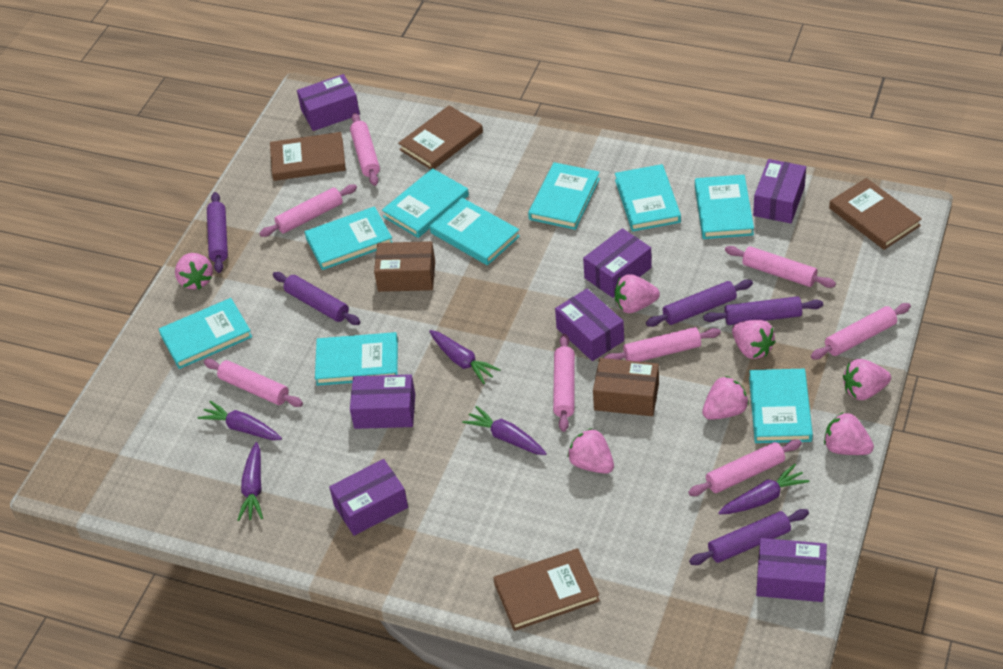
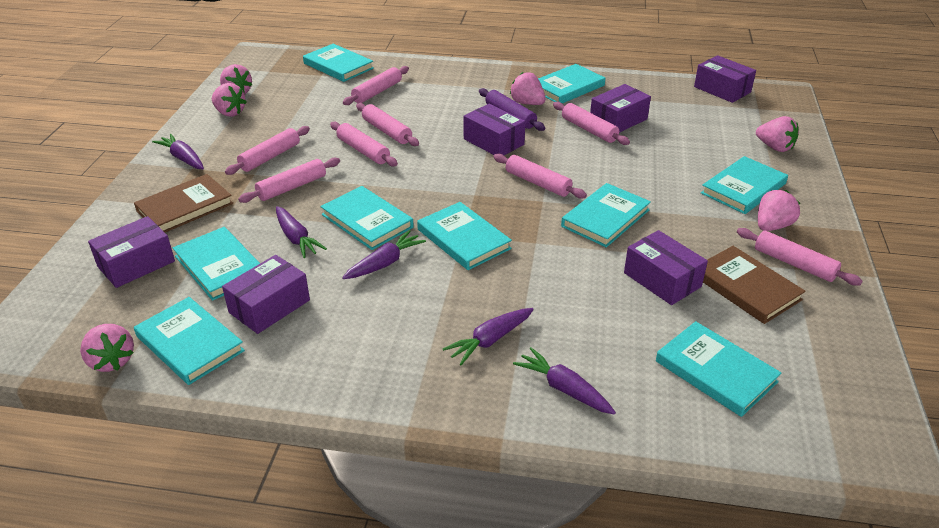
brown book: 4 -> 2
brown box: 2 -> 0
pink strawberry: 7 -> 6
purple box: 7 -> 6
purple rolling pin: 5 -> 1

